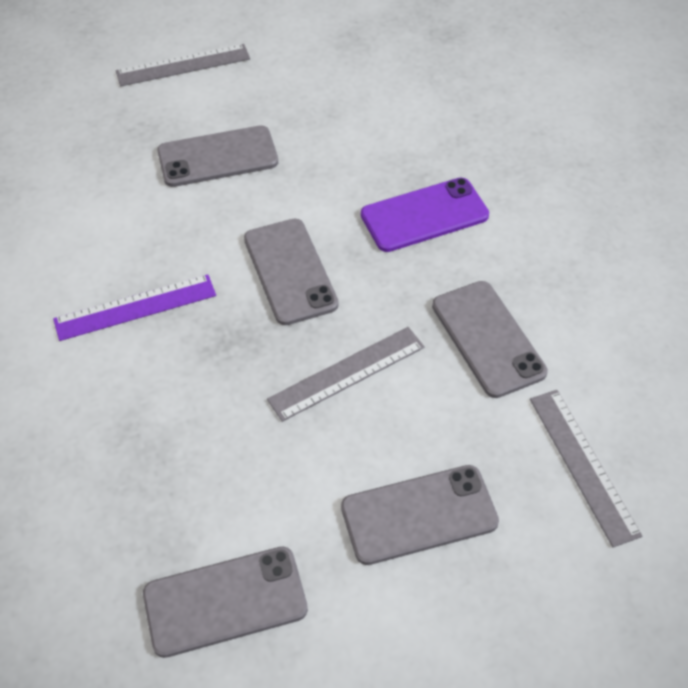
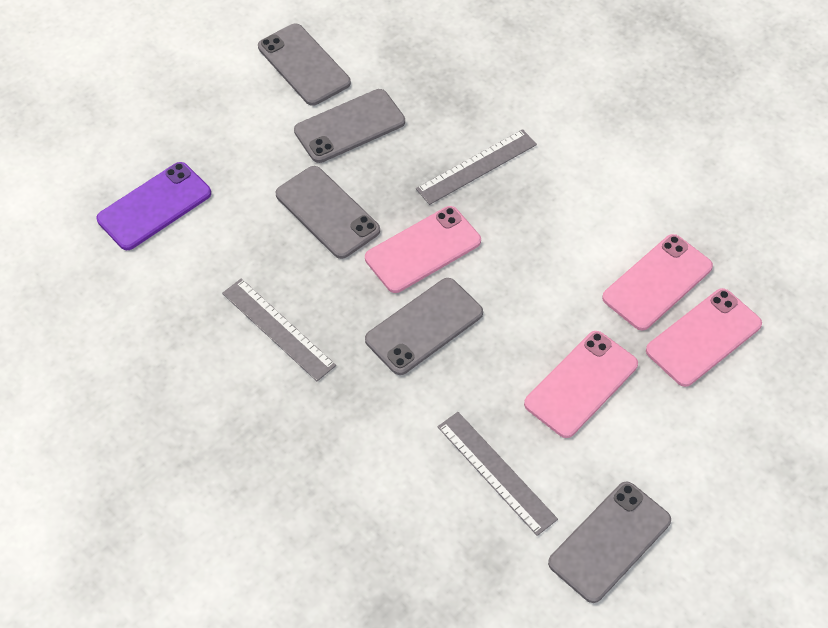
pink phone: 0 -> 4
purple ruler: 1 -> 0

